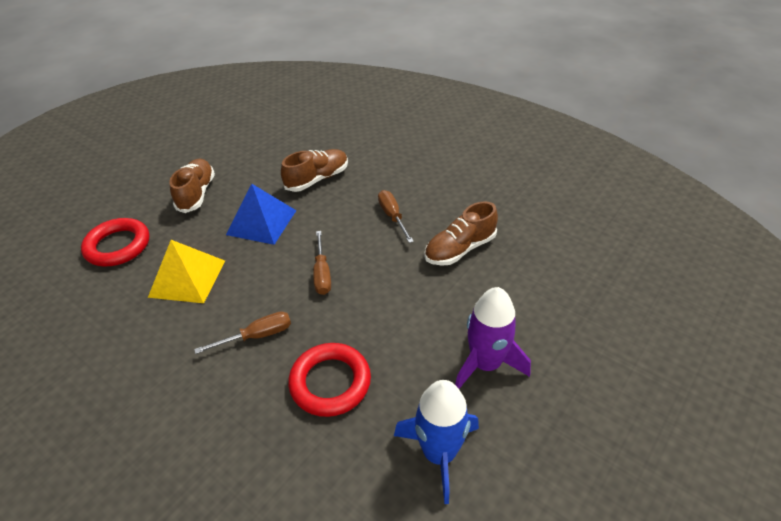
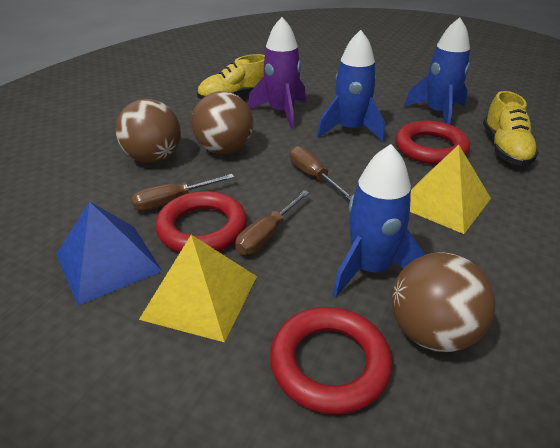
blue rocket: 1 -> 3
brown ball: 0 -> 3
brown shoe: 3 -> 0
red ring: 2 -> 3
yellow pyramid: 1 -> 2
yellow shoe: 0 -> 2

